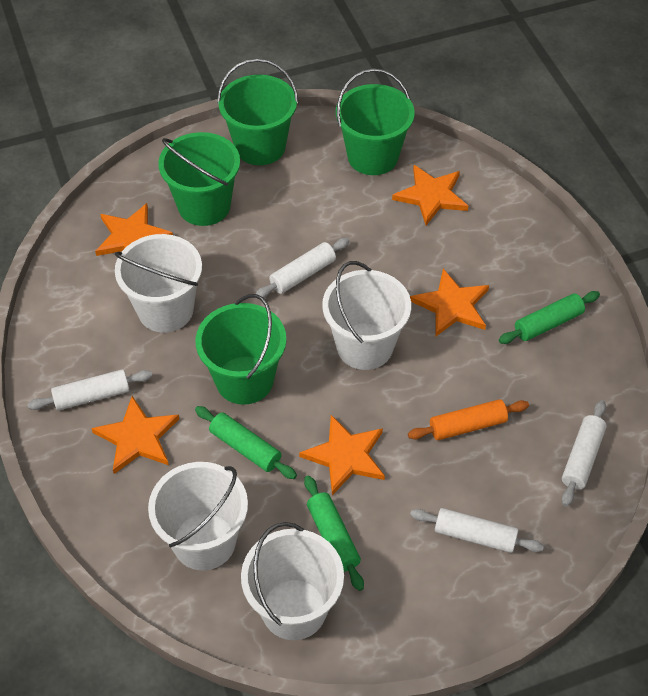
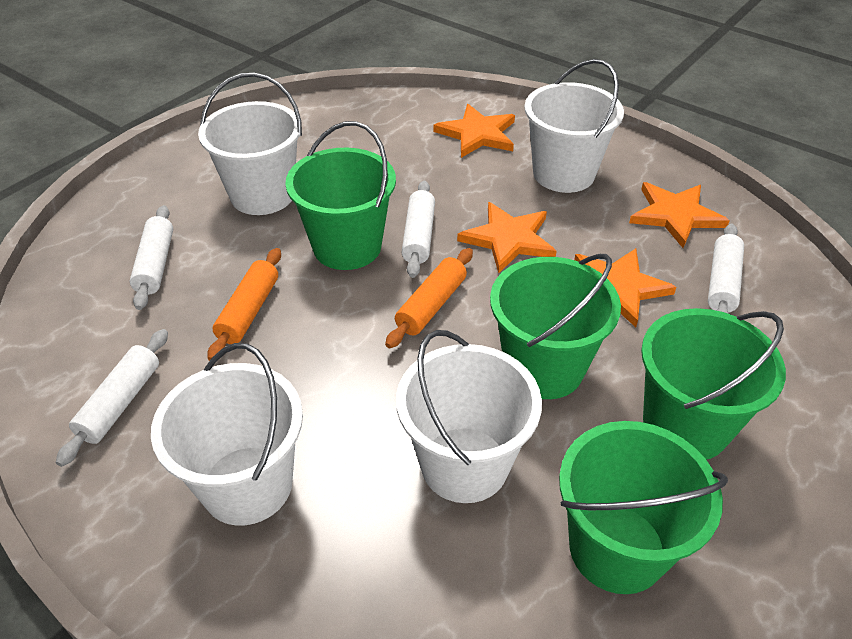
green rolling pin: 3 -> 0
orange rolling pin: 1 -> 2
orange star: 5 -> 4

